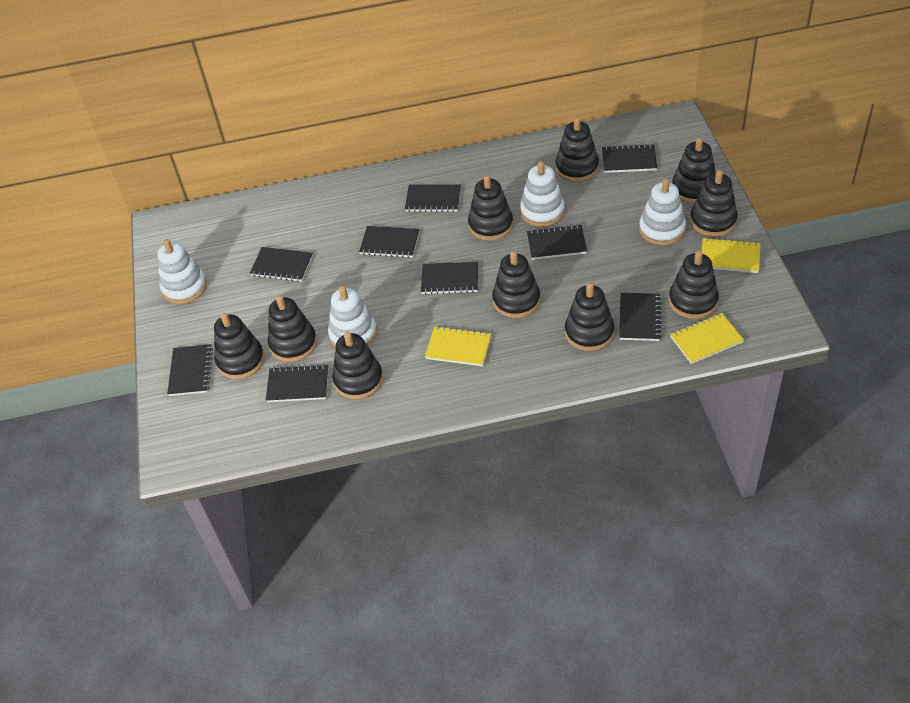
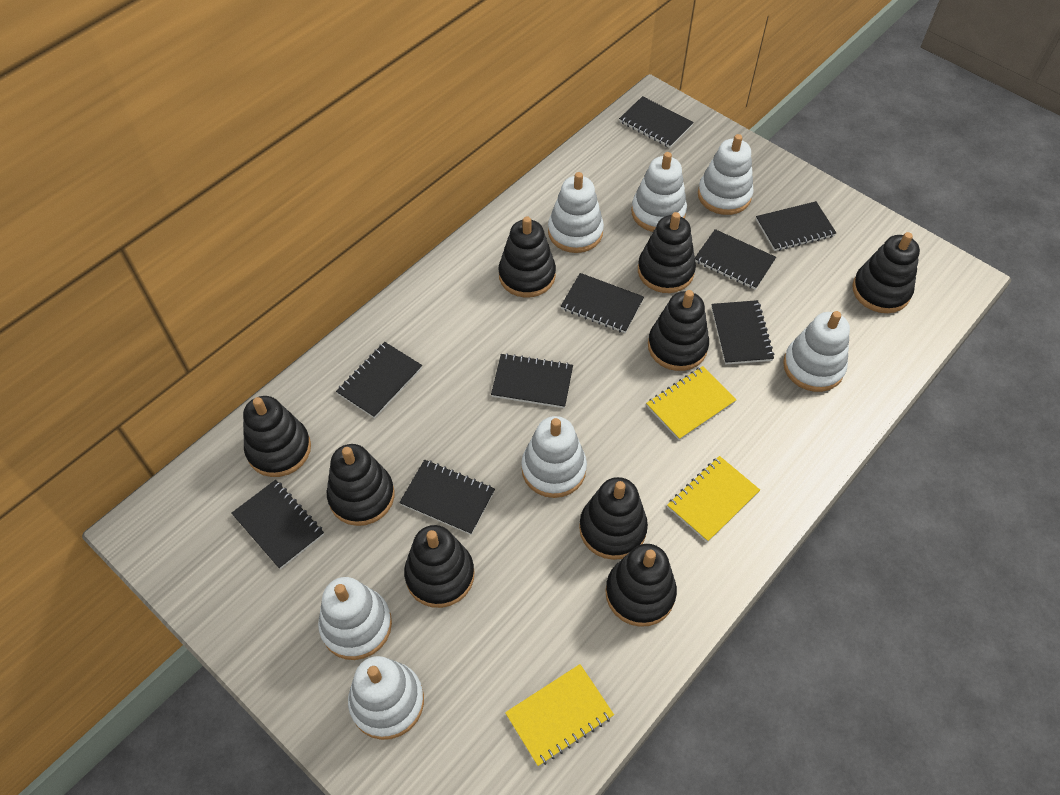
black stacking toy: 10 -> 9
white stacking toy: 4 -> 7

